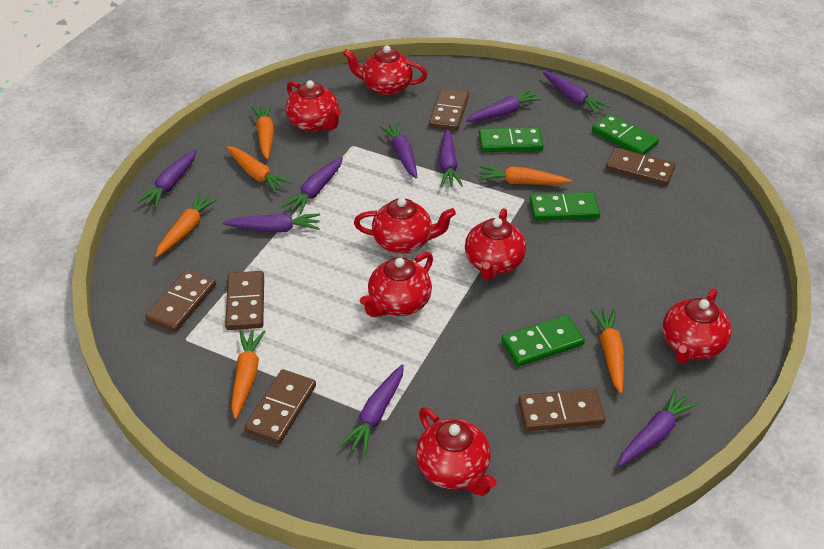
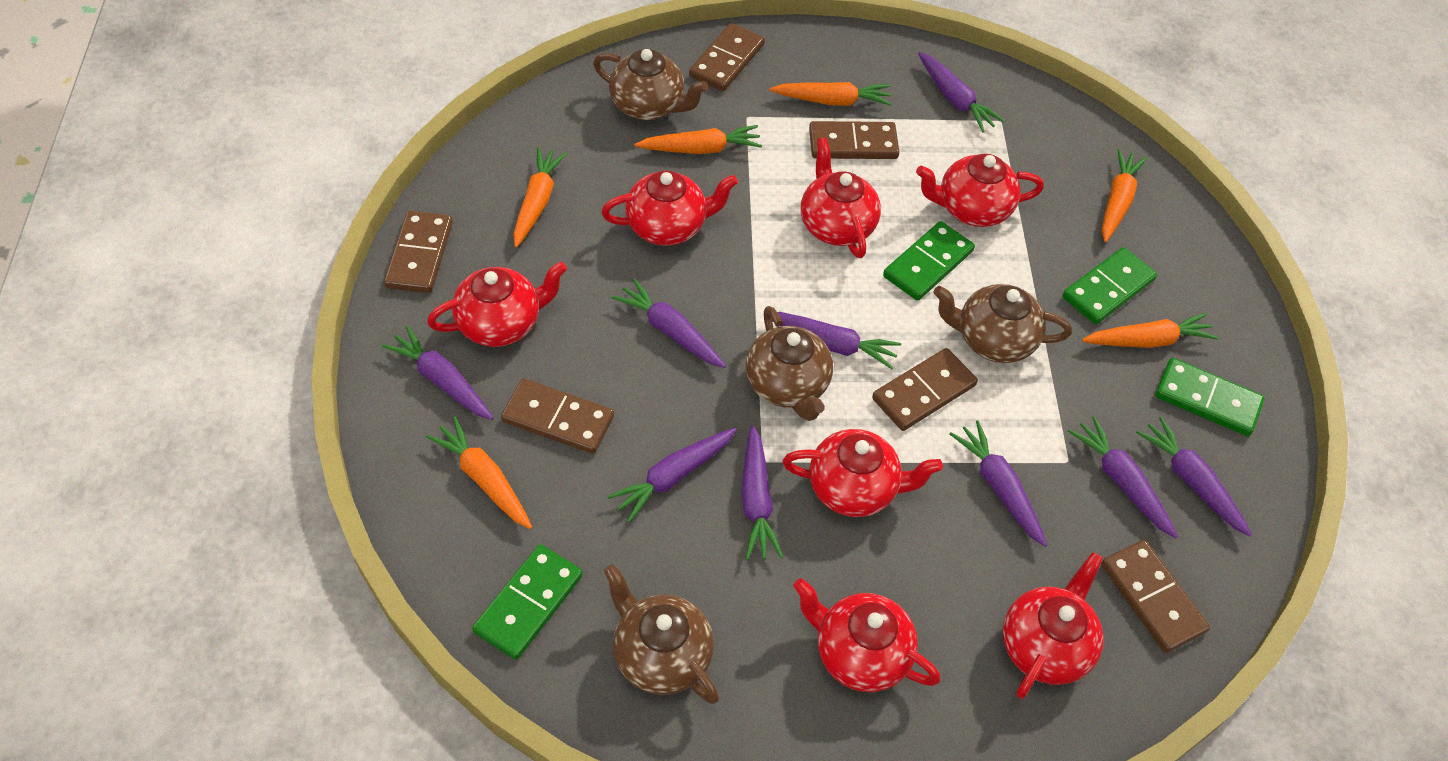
brown teapot: 0 -> 4

